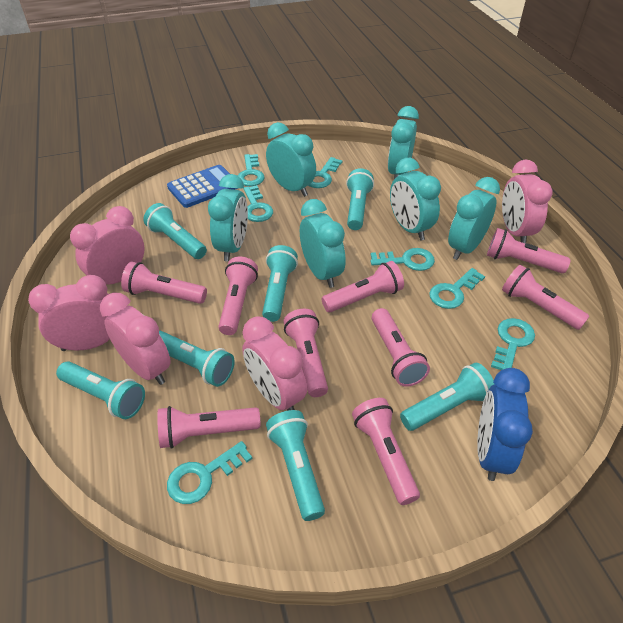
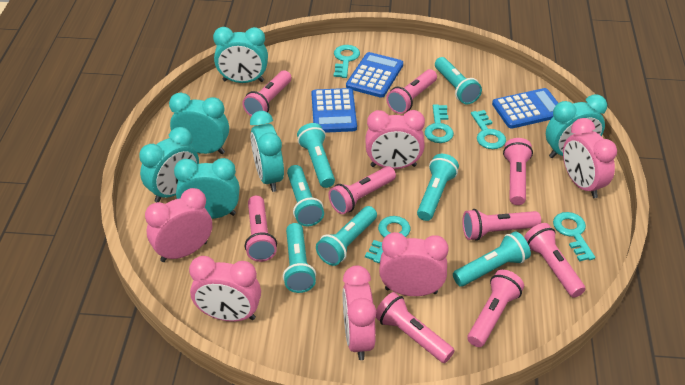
blue calculator: 1 -> 3
blue clock: 1 -> 0
pink clock: 5 -> 6
turquoise key: 7 -> 5

